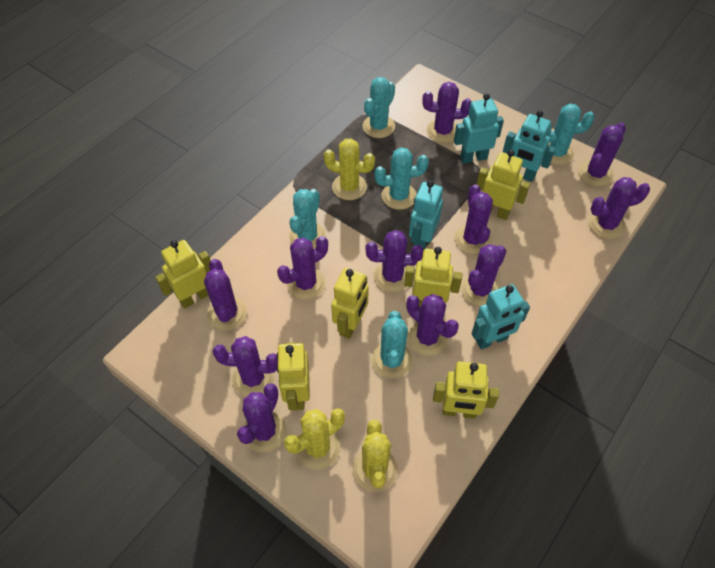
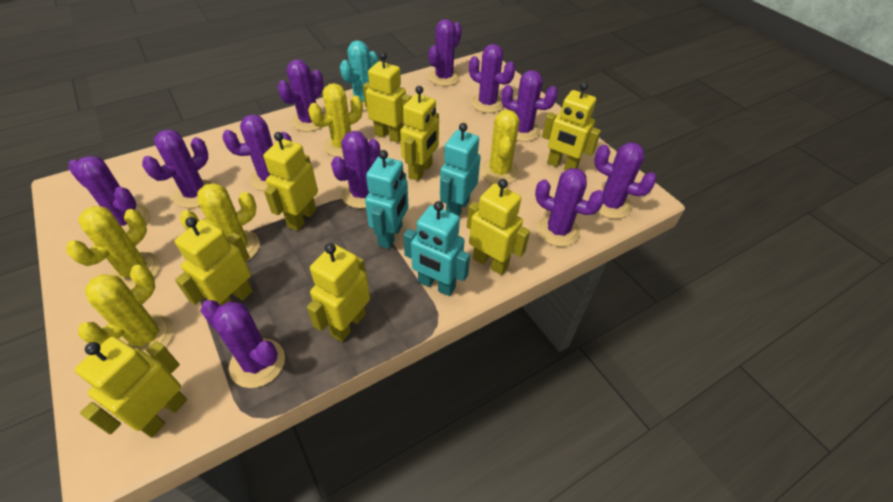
turquoise cactus: 5 -> 1
turquoise robot: 4 -> 3
yellow cactus: 3 -> 5
yellow robot: 6 -> 8

